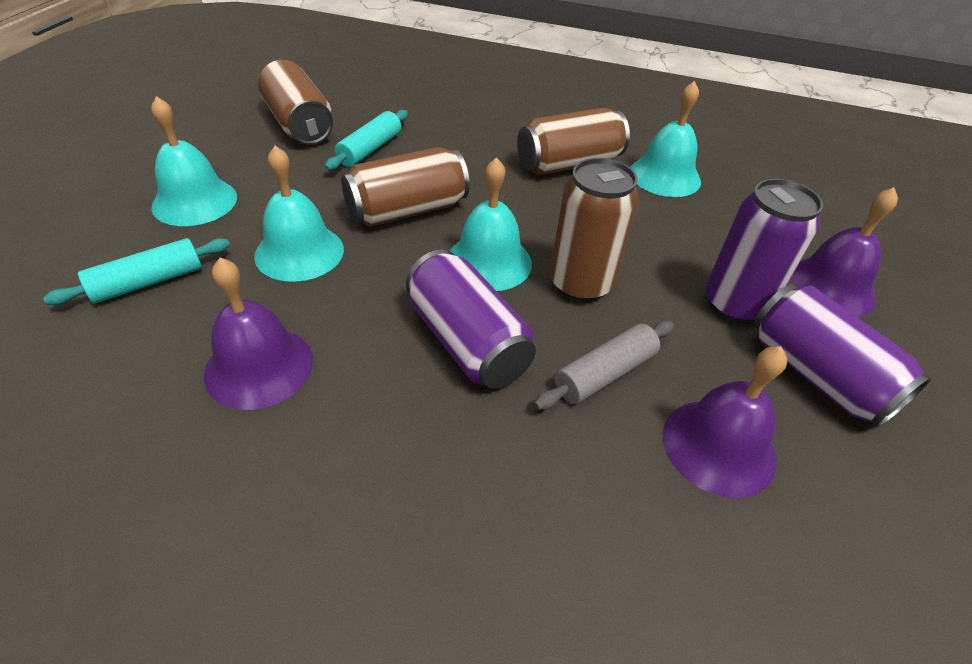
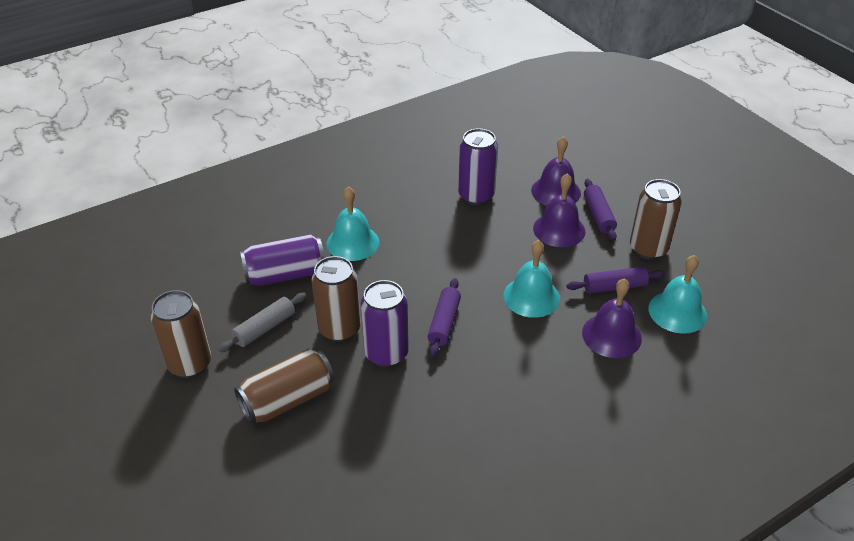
purple rolling pin: 0 -> 3
turquoise bell: 4 -> 3
turquoise rolling pin: 2 -> 0

